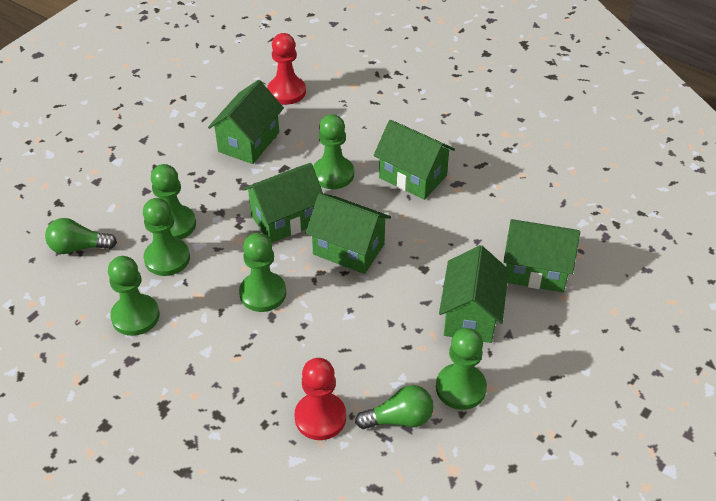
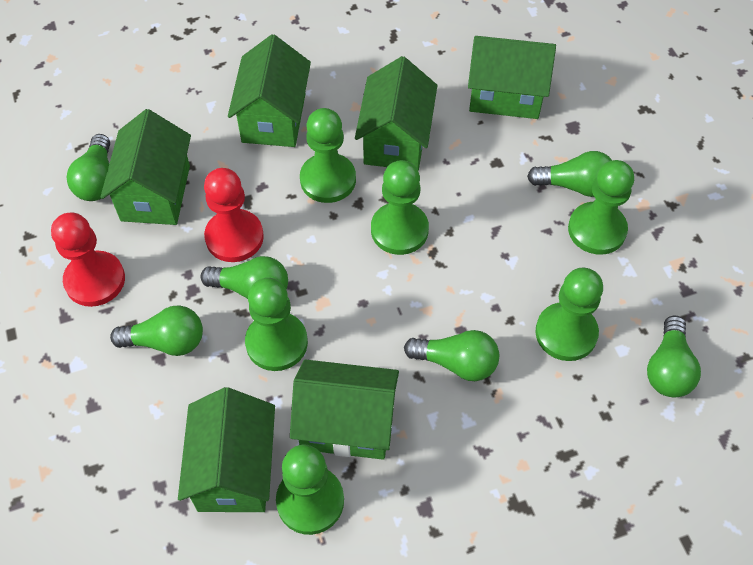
green light bulb: 2 -> 6

